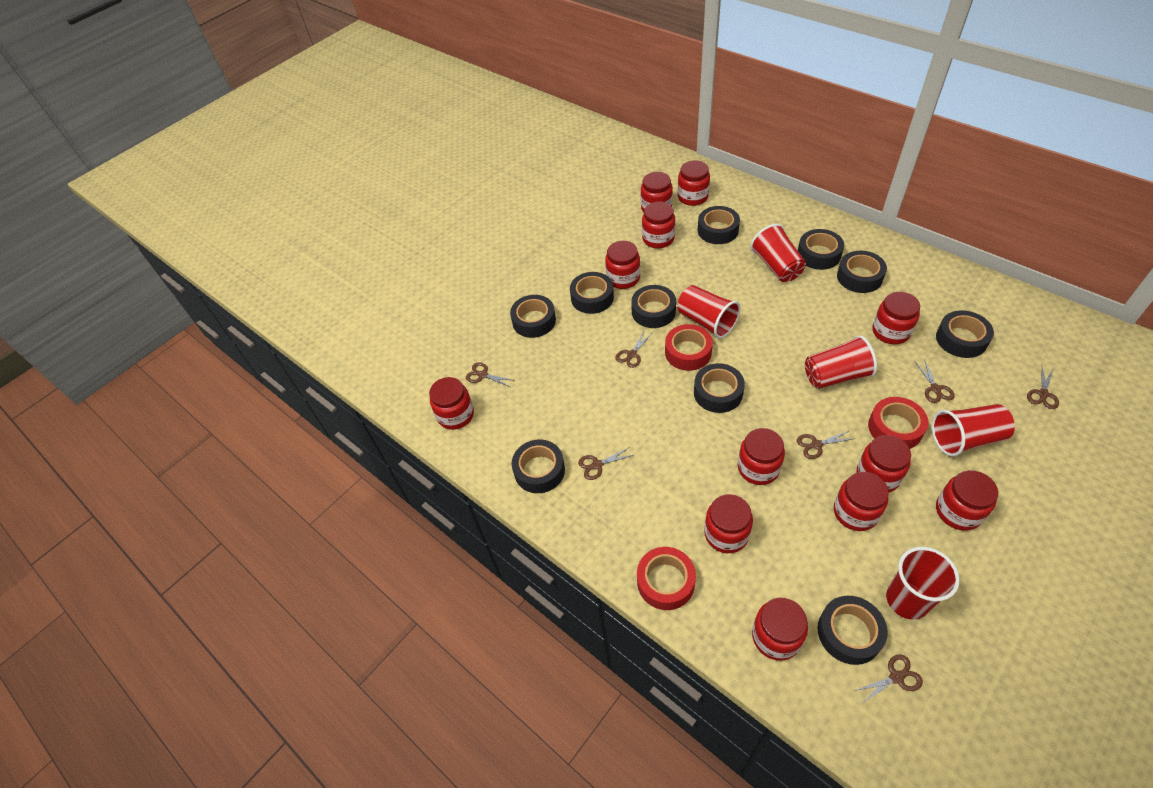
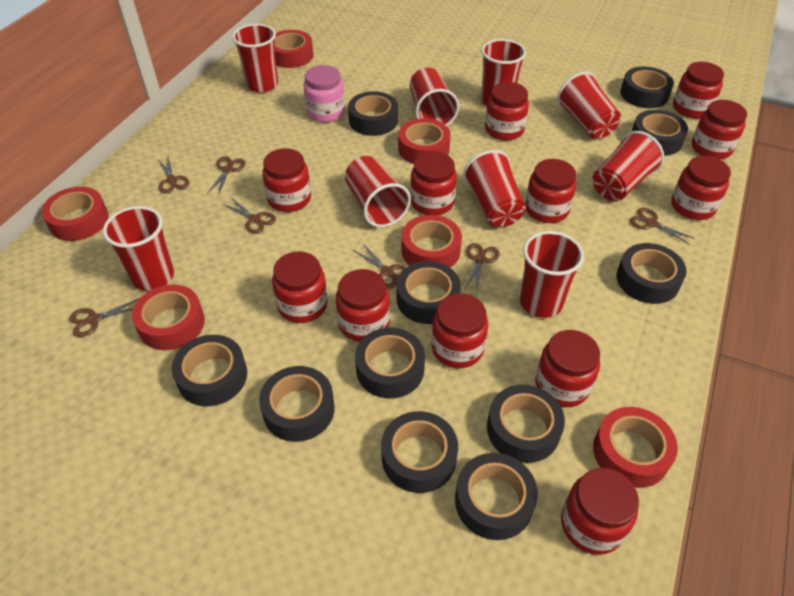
black tape: 10 -> 11
pink jar: 0 -> 1
red cup: 5 -> 9
red tape: 3 -> 6

